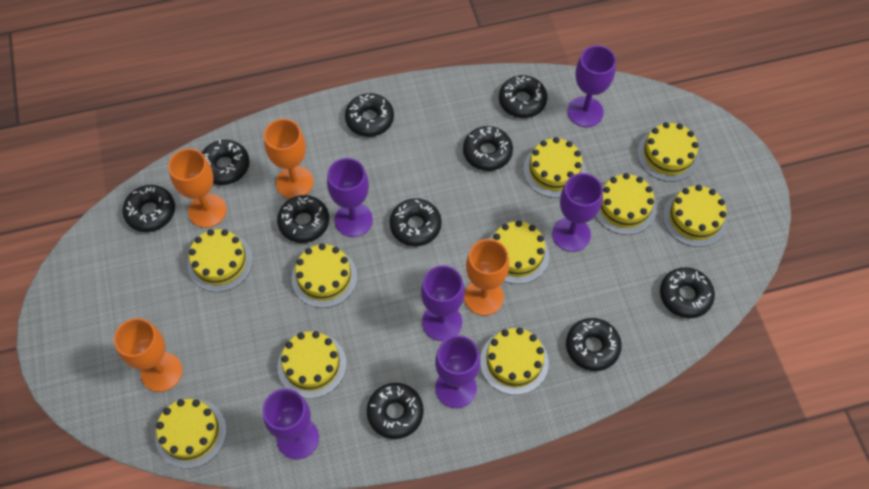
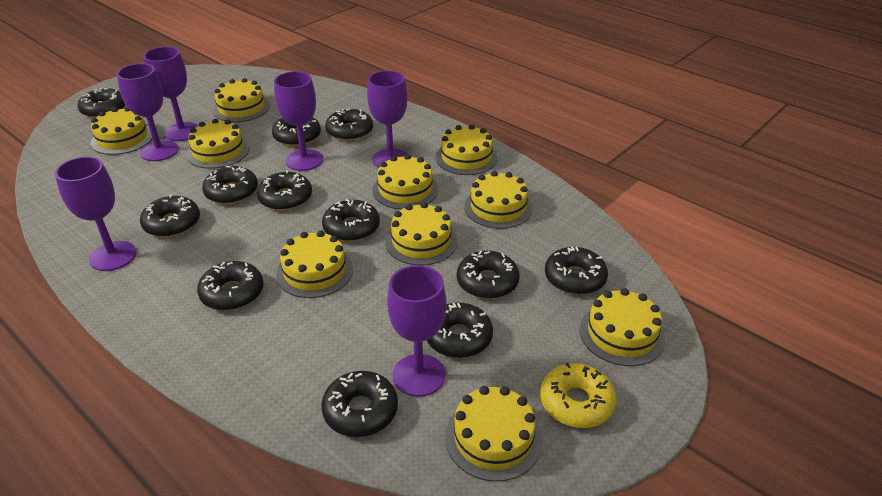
black donut: 10 -> 12
orange goblet: 4 -> 0
yellow donut: 0 -> 1

